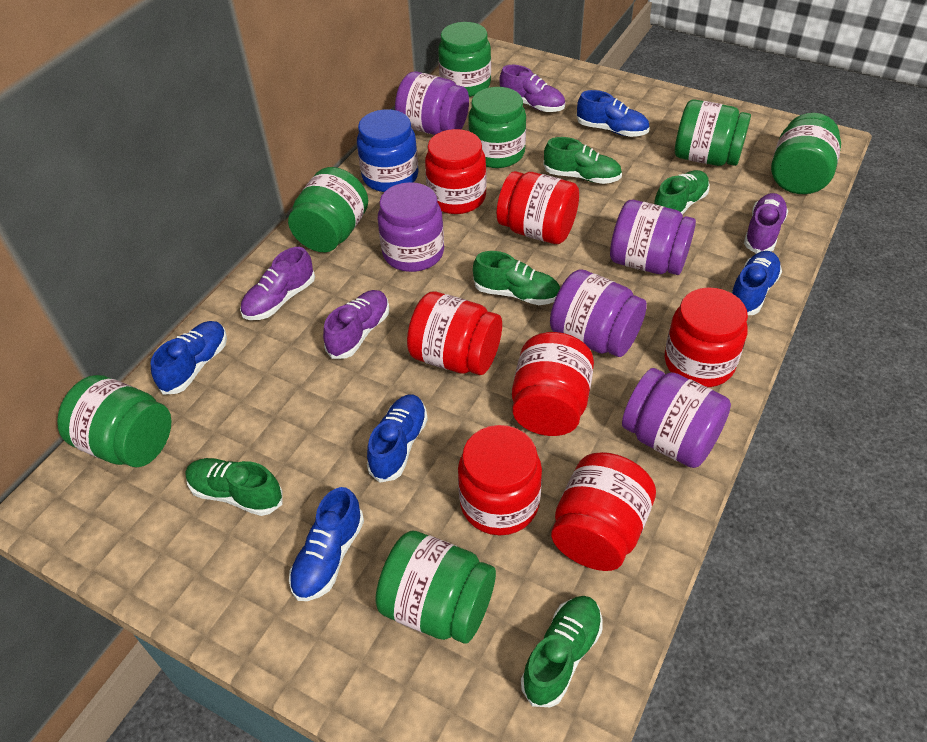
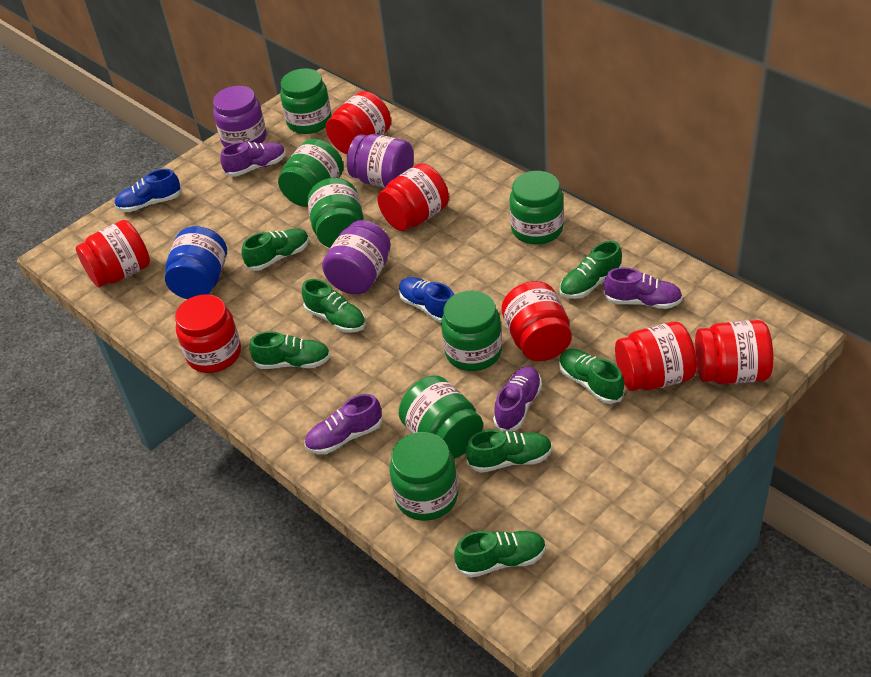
blue shoe: 5 -> 2
green shoe: 5 -> 7
purple jar: 5 -> 3

